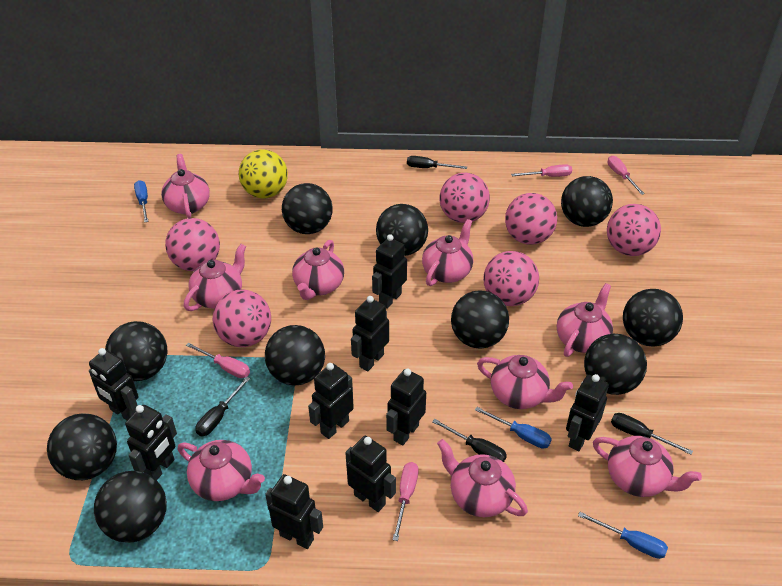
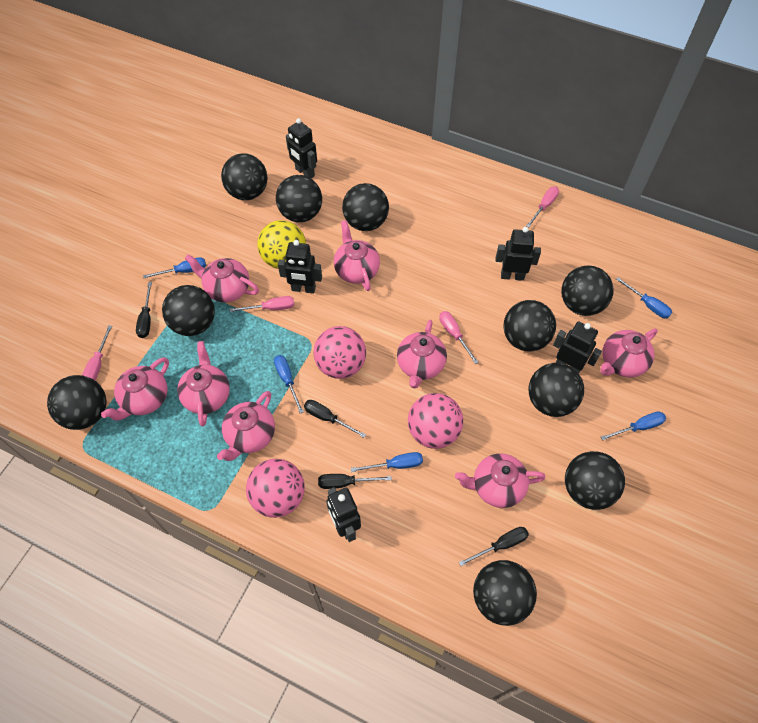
black robot: 9 -> 5
blue screwdriver: 3 -> 5
pink ball: 6 -> 3
pink teapot: 9 -> 8

